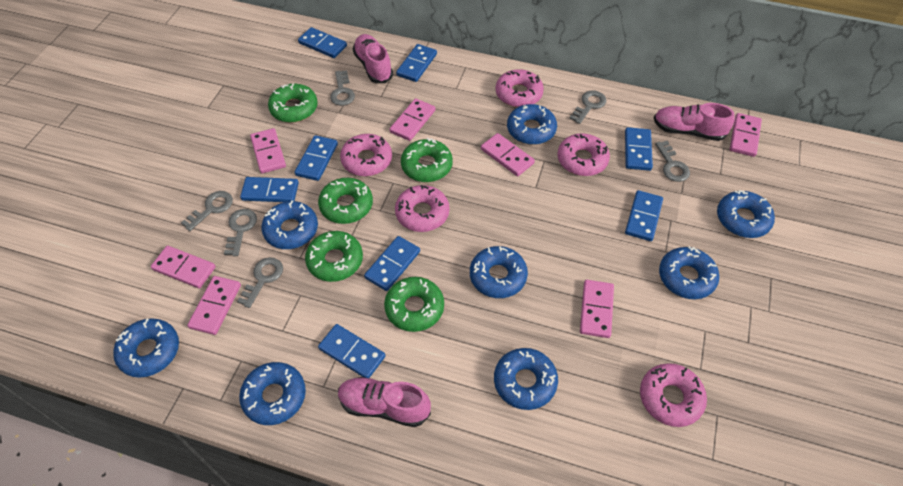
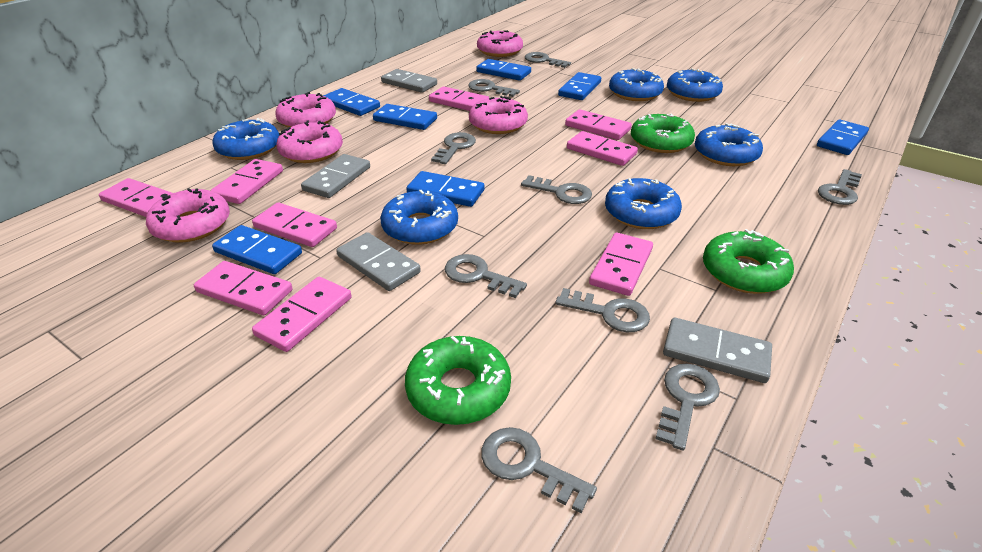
blue domino: 8 -> 7
blue donut: 8 -> 6
green donut: 5 -> 3
grey domino: 0 -> 4
grey key: 6 -> 9
pink domino: 7 -> 9
pink shoe: 3 -> 0

